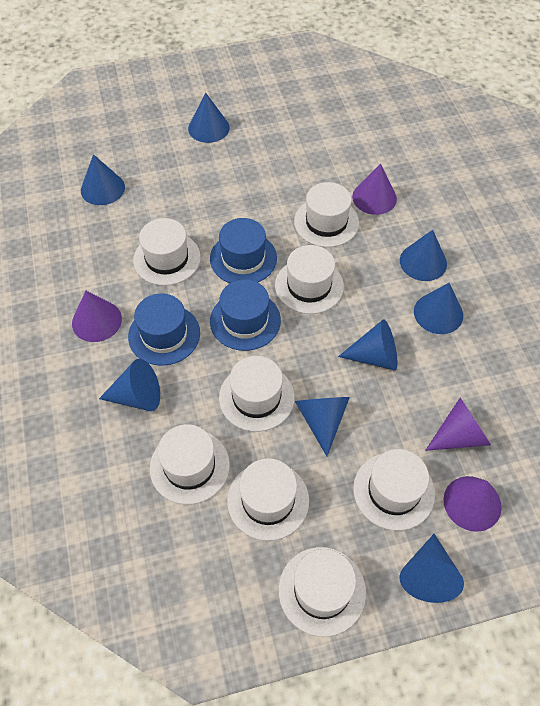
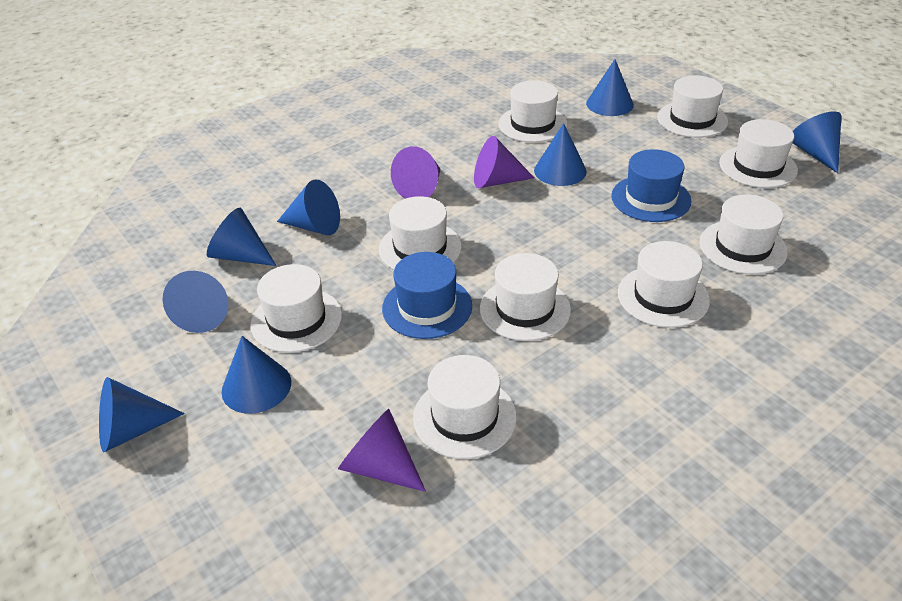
blue hat: 3 -> 2
purple cone: 4 -> 3
white hat: 8 -> 9

